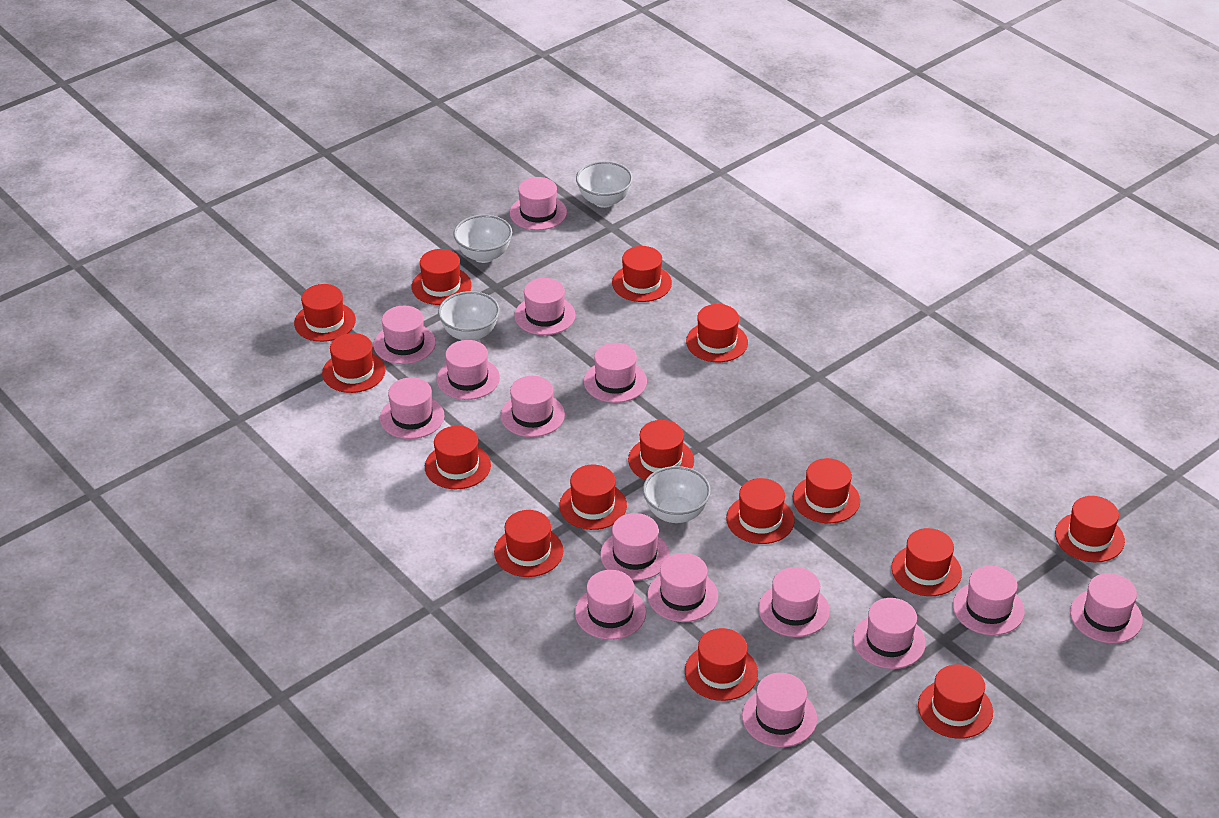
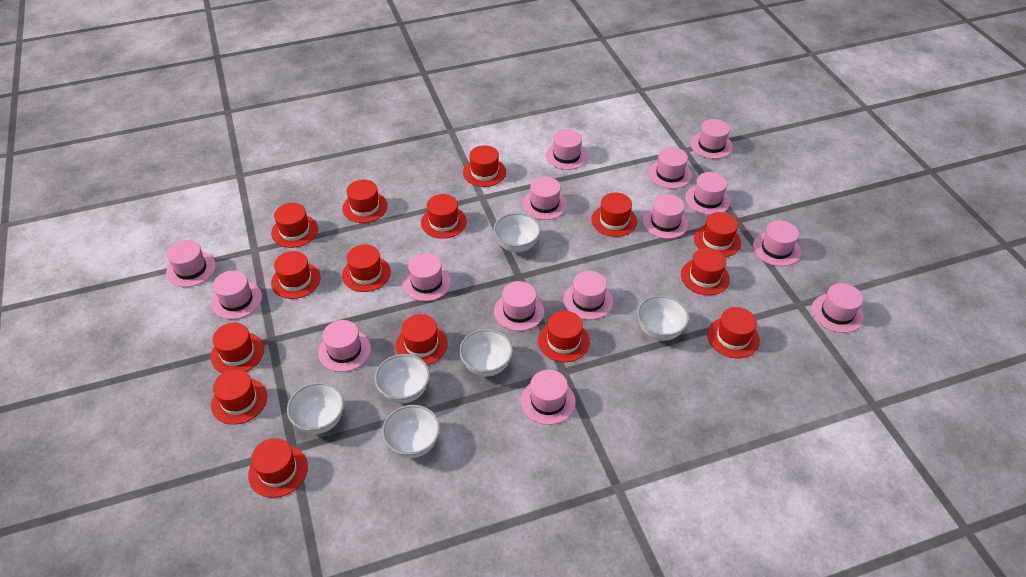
white bowl: 4 -> 6

